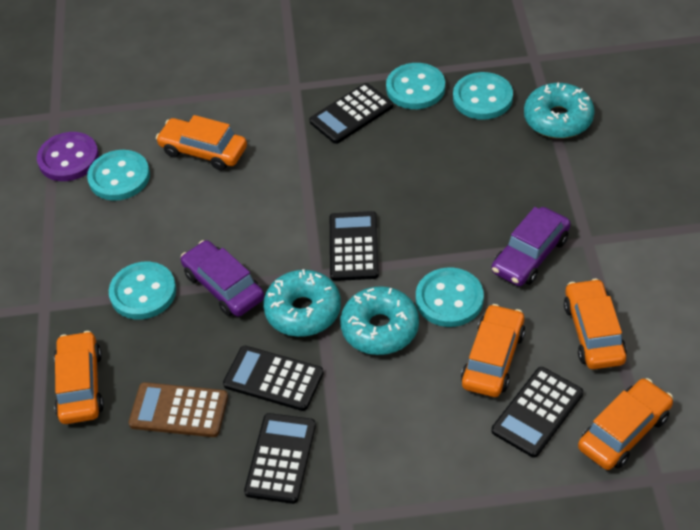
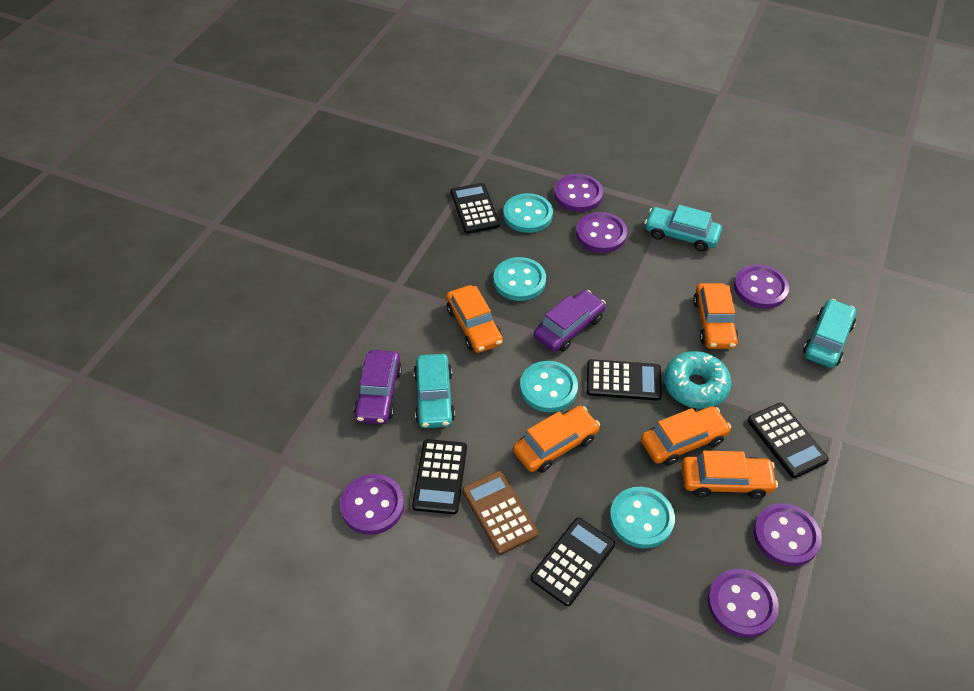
purple button: 1 -> 6
turquoise button: 5 -> 4
turquoise car: 0 -> 3
turquoise donut: 3 -> 1

